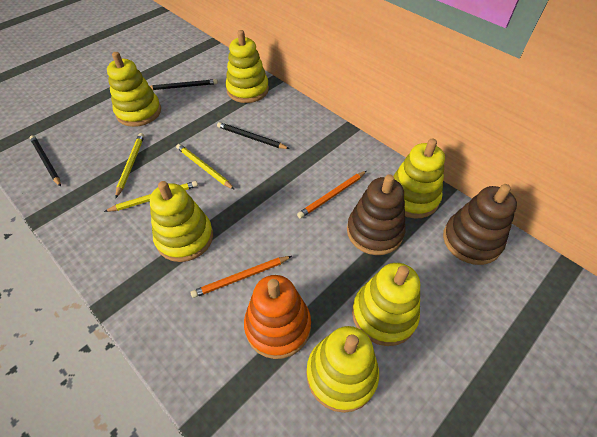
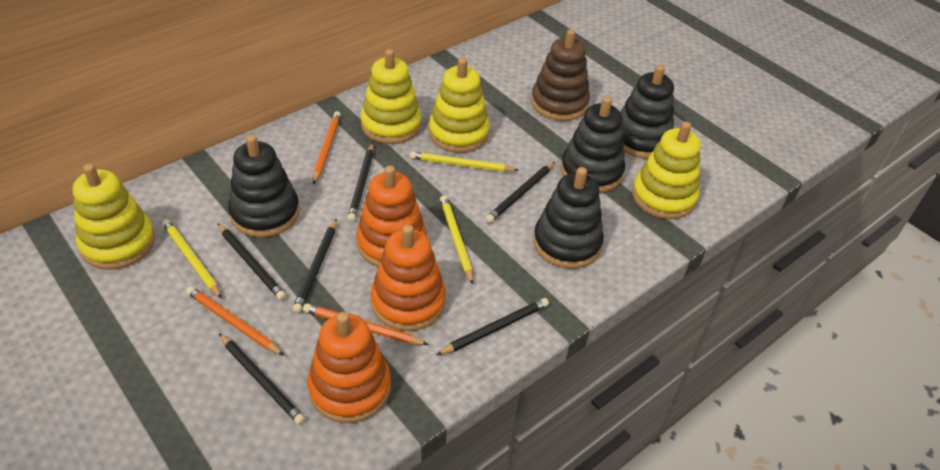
black pencil: 3 -> 6
black stacking toy: 0 -> 4
brown stacking toy: 2 -> 1
orange pencil: 2 -> 3
orange stacking toy: 1 -> 3
yellow stacking toy: 6 -> 4

